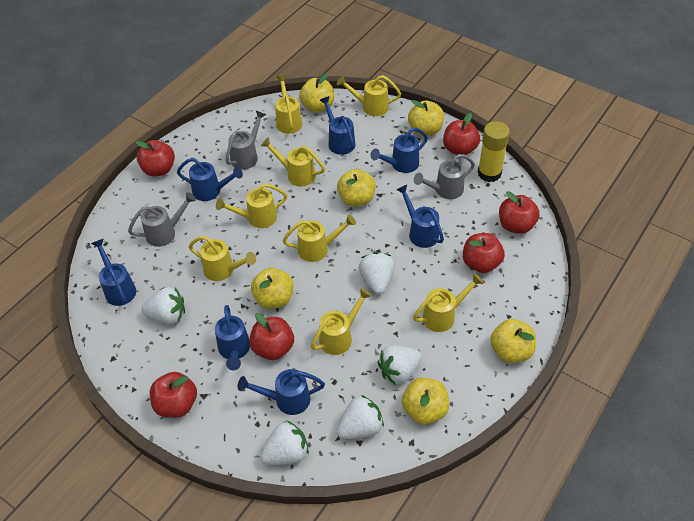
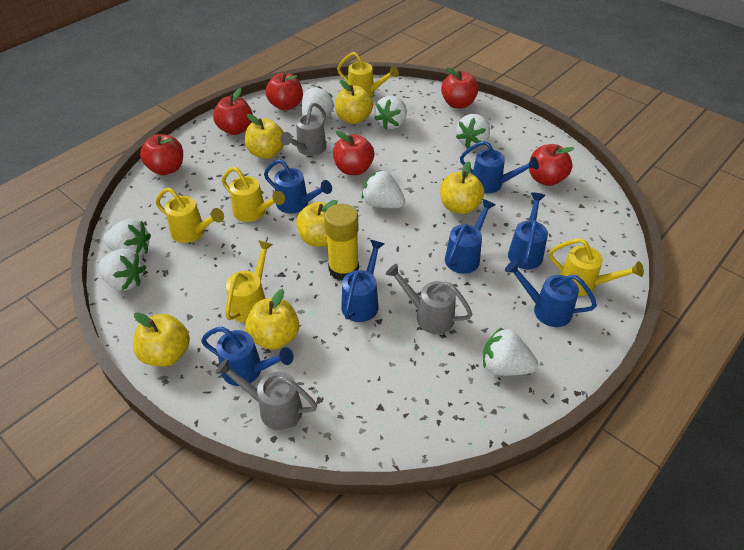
white strawberry: 5 -> 7
yellow watering can: 8 -> 5

